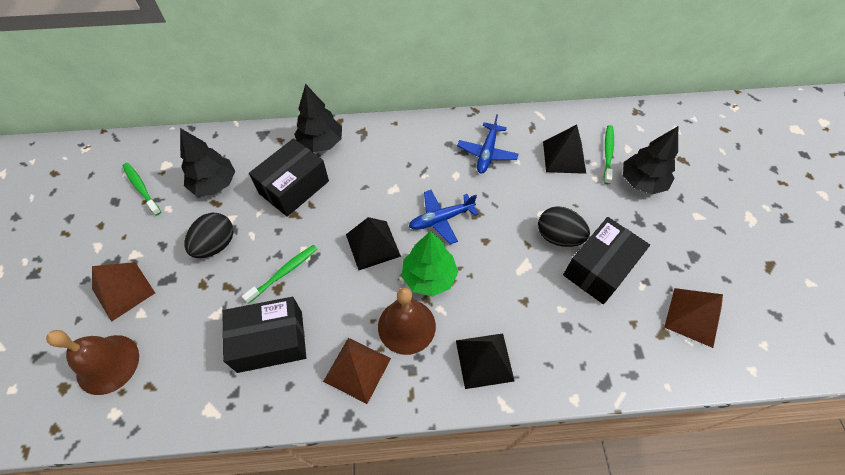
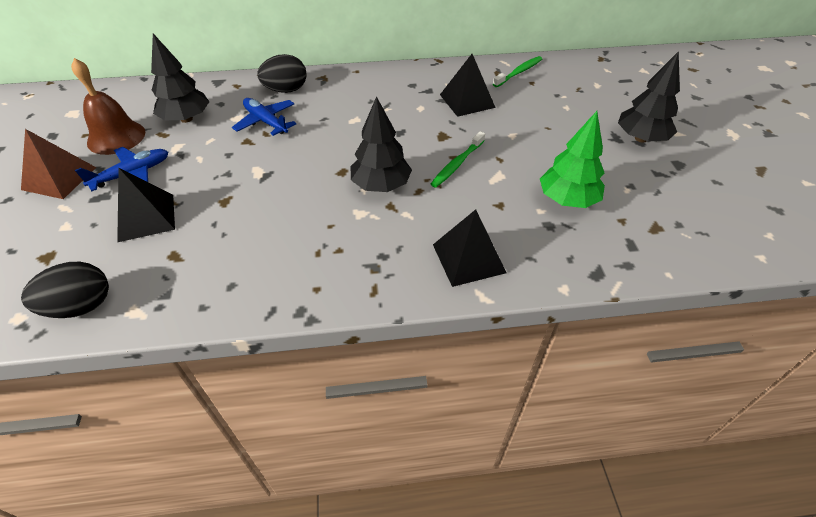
black box: 3 -> 0
brown bell: 2 -> 1
brown pyramid: 3 -> 1
green toothbrush: 3 -> 2

